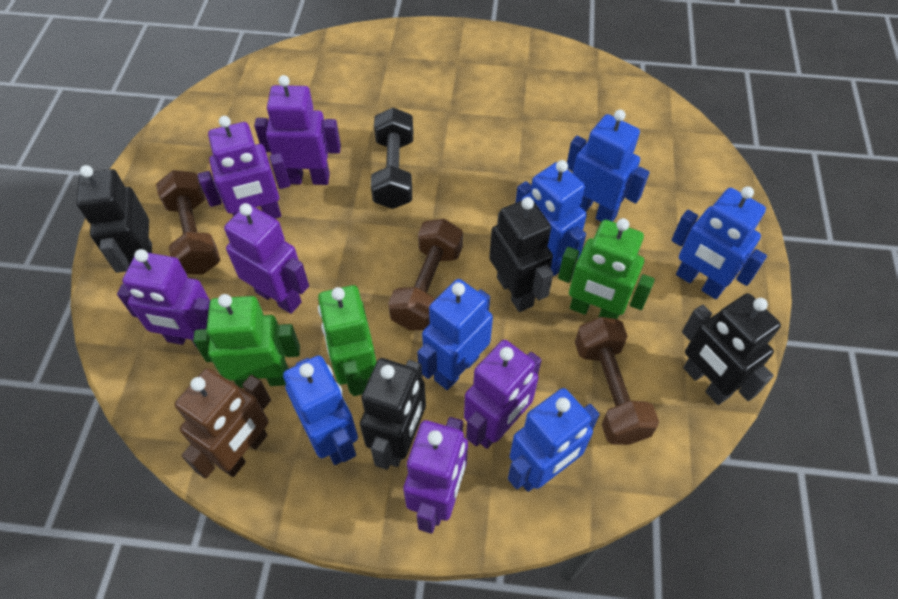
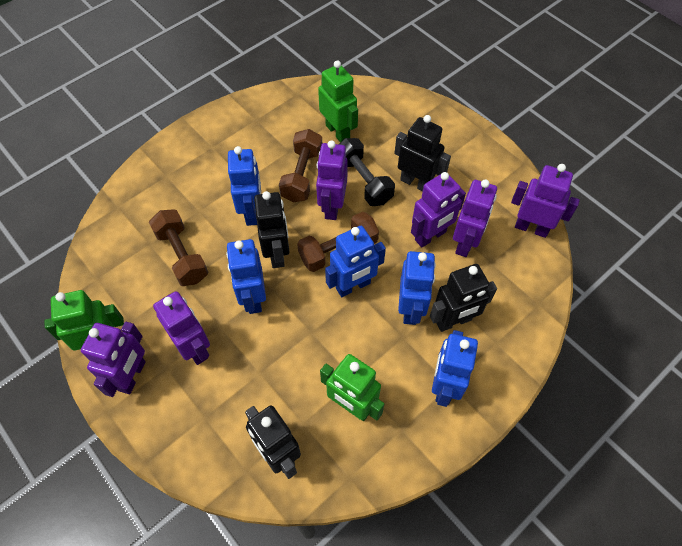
blue robot: 6 -> 5
brown robot: 1 -> 0

